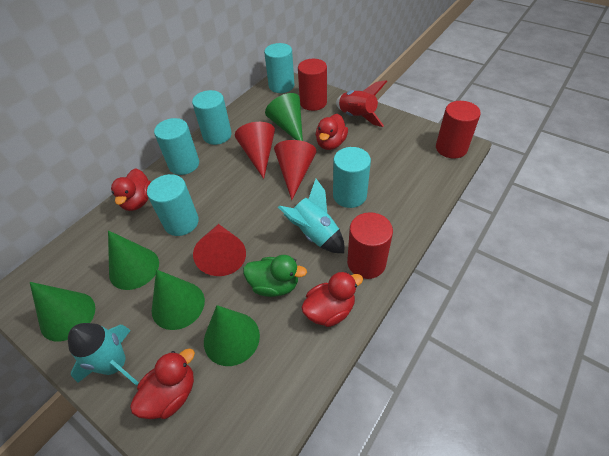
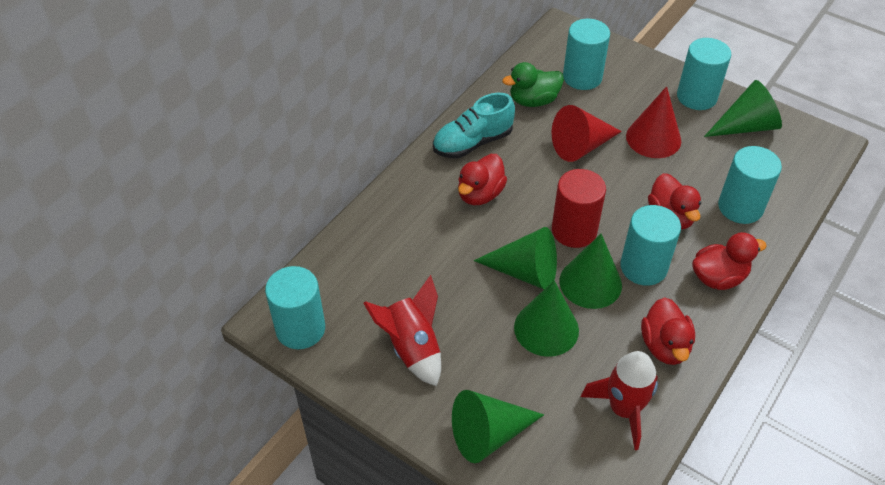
red cone: 3 -> 2
red cylinder: 3 -> 1
red rocket: 1 -> 2
turquoise rocket: 2 -> 0
turquoise shoe: 0 -> 1

